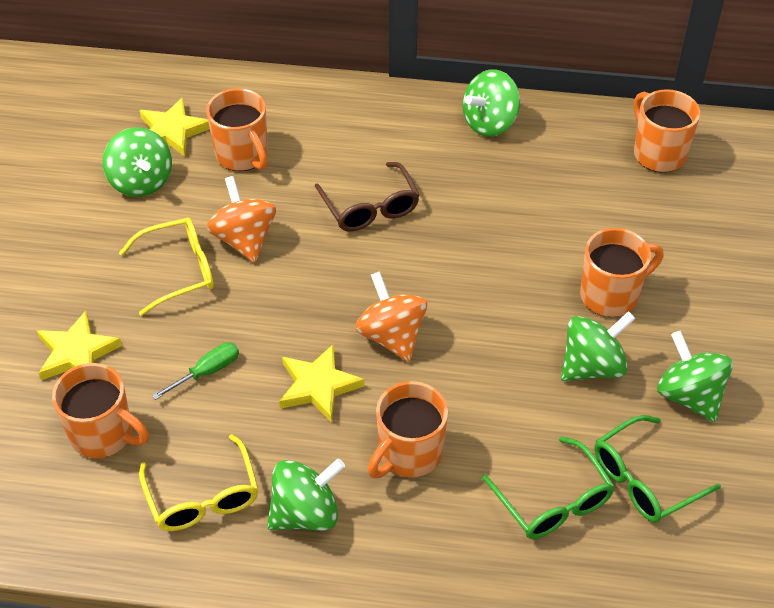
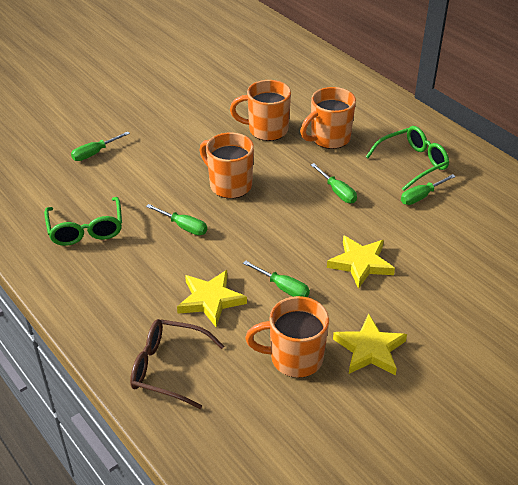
green screwdriver: 1 -> 5
green spinning top: 5 -> 0
orange mug: 5 -> 4
orange spinning top: 2 -> 0
yellow glasses: 2 -> 0

